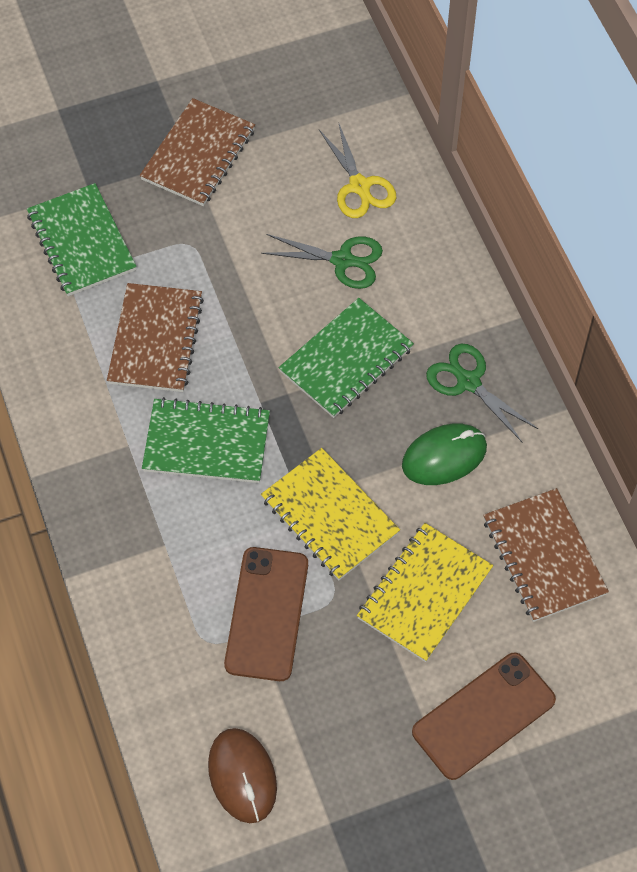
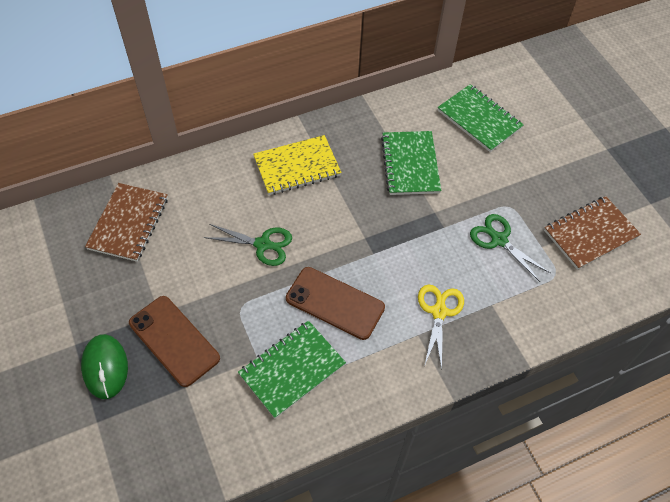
brown mouse: 1 -> 0
brown notebook: 3 -> 2
yellow notebook: 2 -> 1

